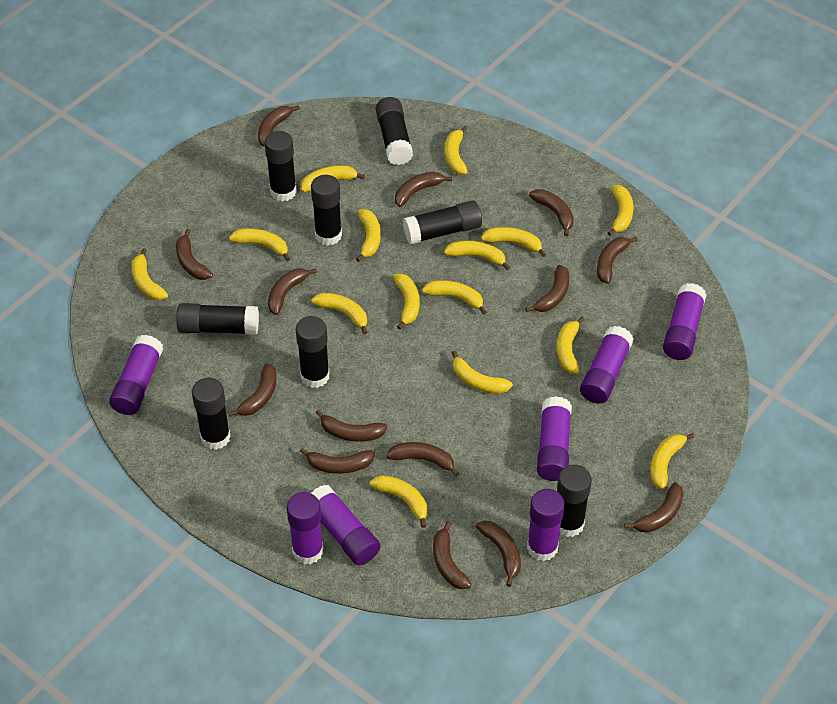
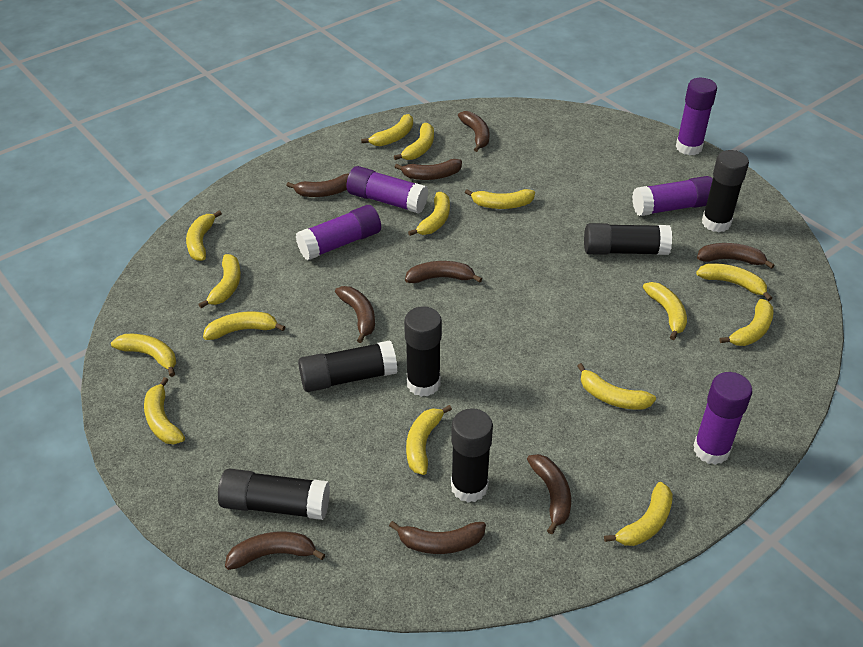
black glue stick: 8 -> 6
brown banana: 14 -> 9
purple glue stick: 7 -> 5

